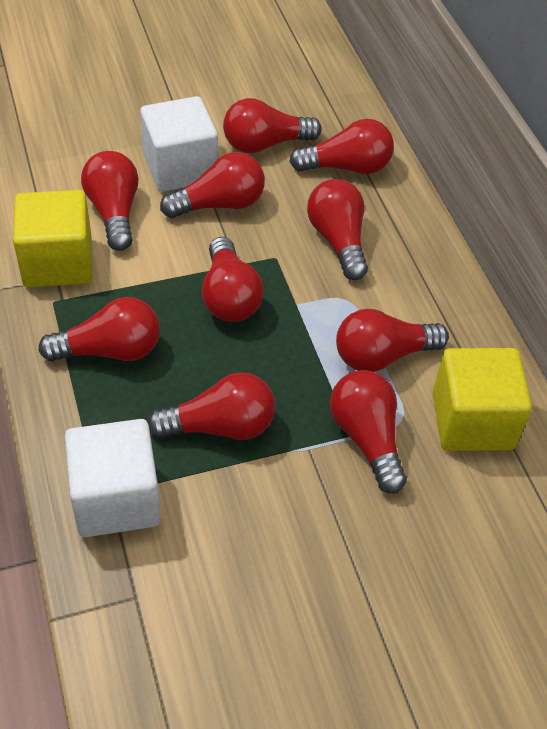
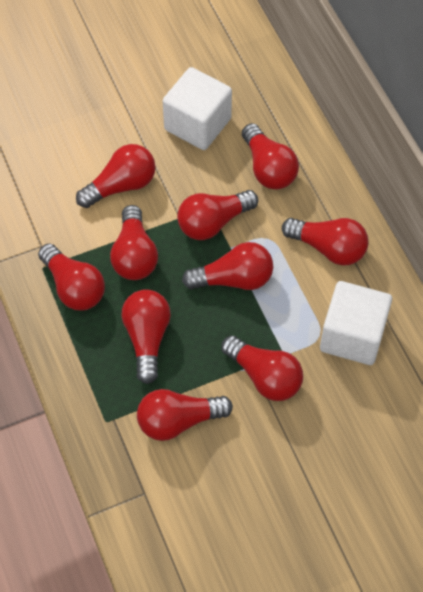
yellow cube: 2 -> 0

